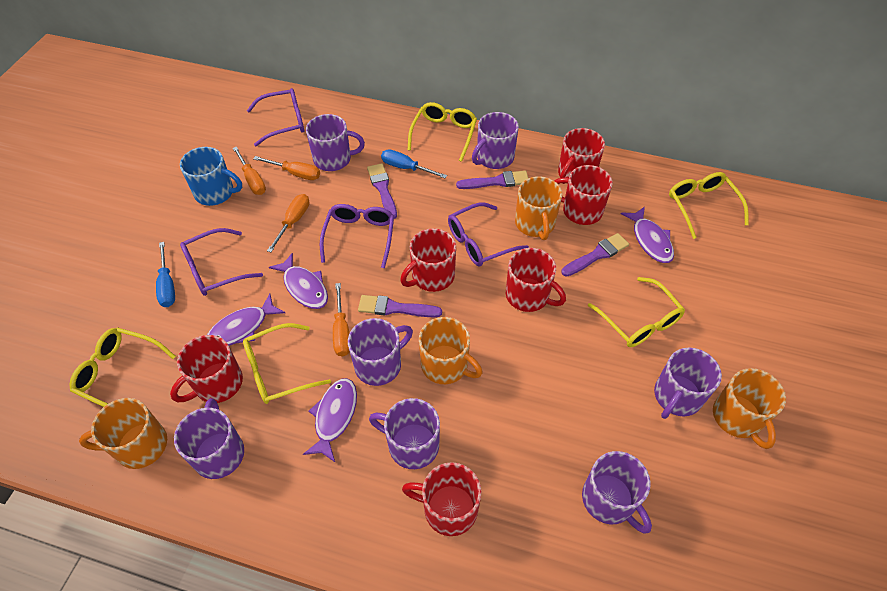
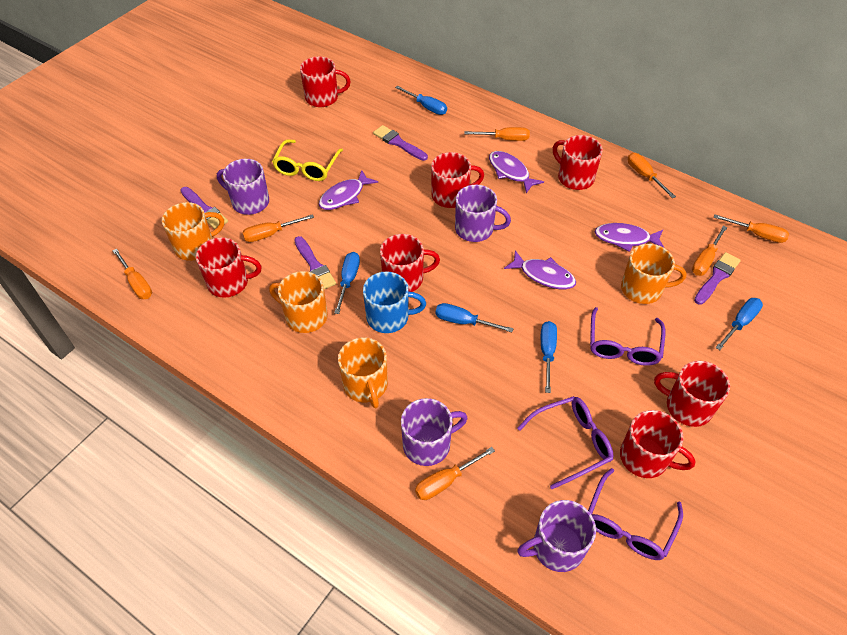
blue screwdriver: 2 -> 5
orange screwdriver: 4 -> 7
purple glasses: 4 -> 3
purple mug: 7 -> 4
red mug: 6 -> 7
yellow glasses: 5 -> 1

